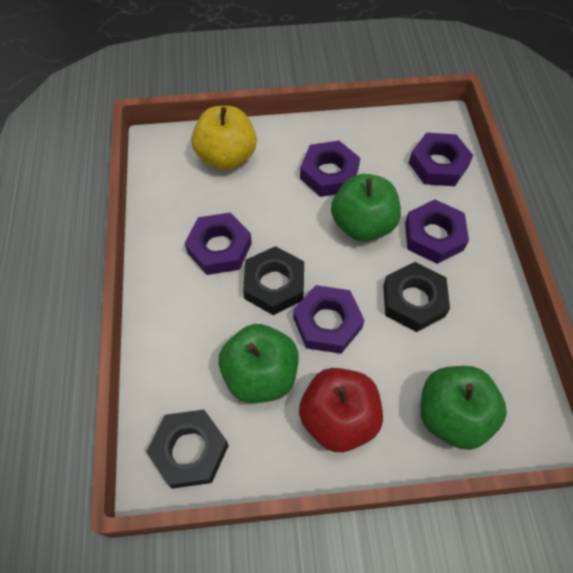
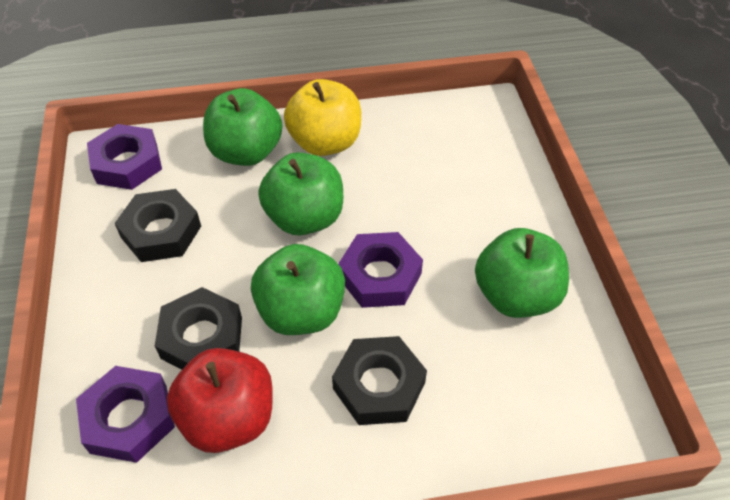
green apple: 3 -> 4
purple nut: 5 -> 3

